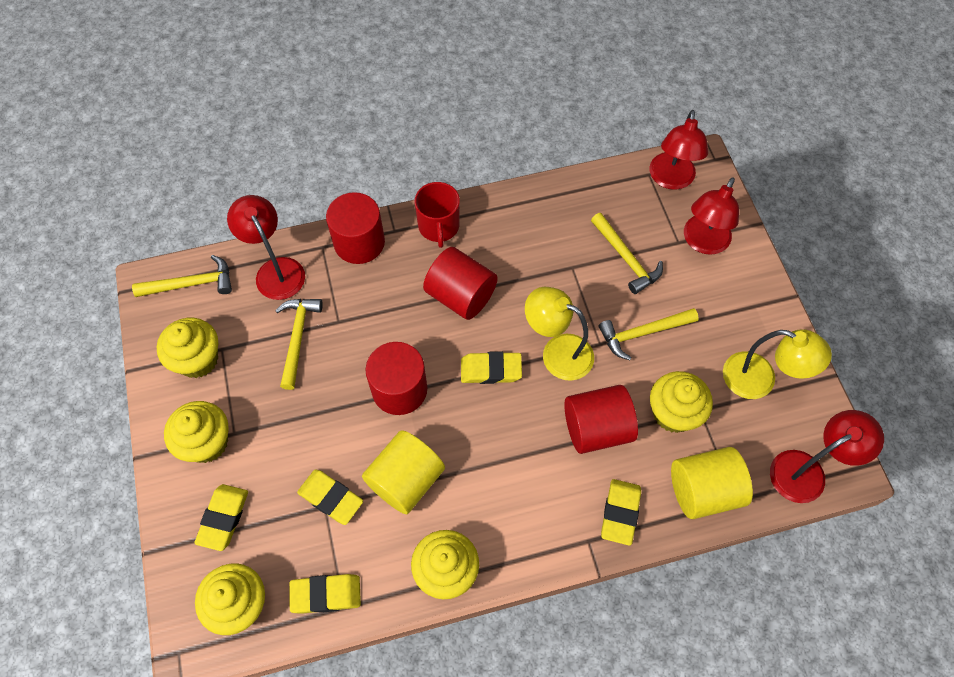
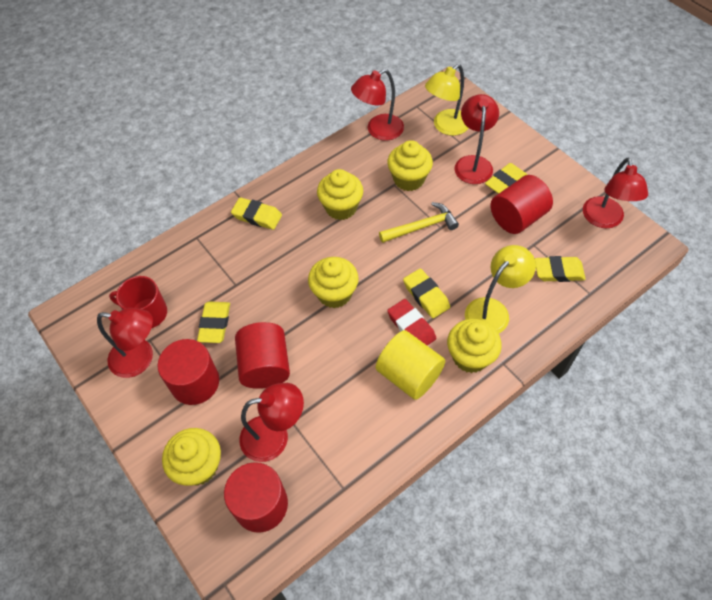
red eraser: 0 -> 1
red lamp: 4 -> 5
yellow cylinder: 2 -> 1
yellow hammer: 4 -> 1

